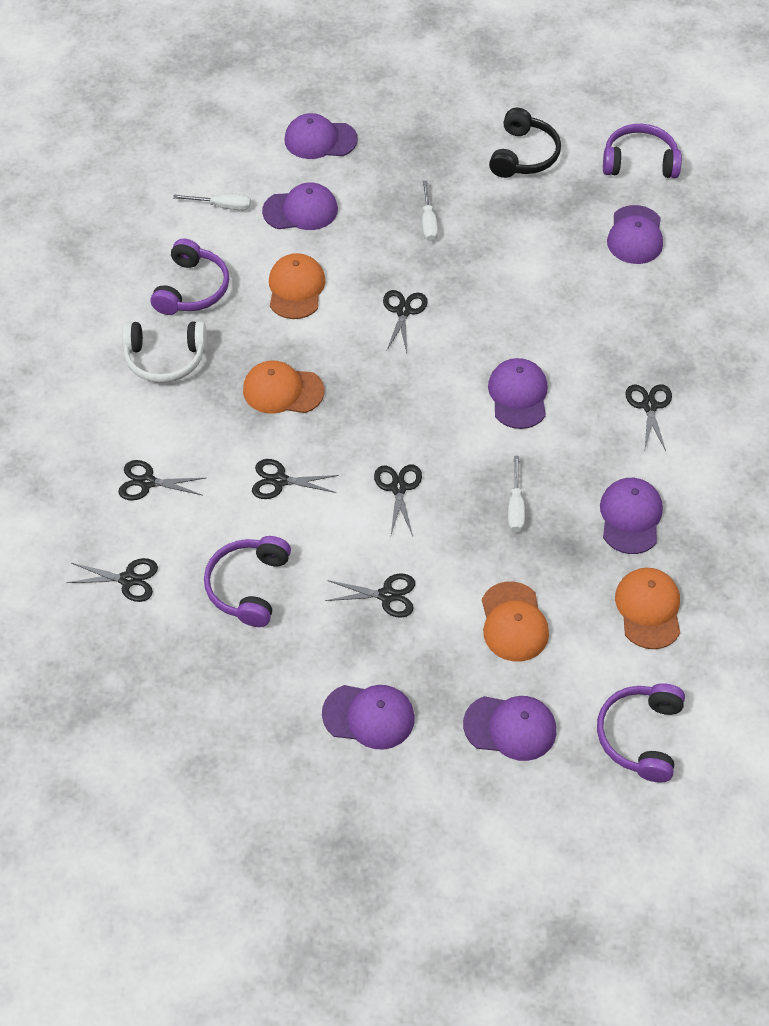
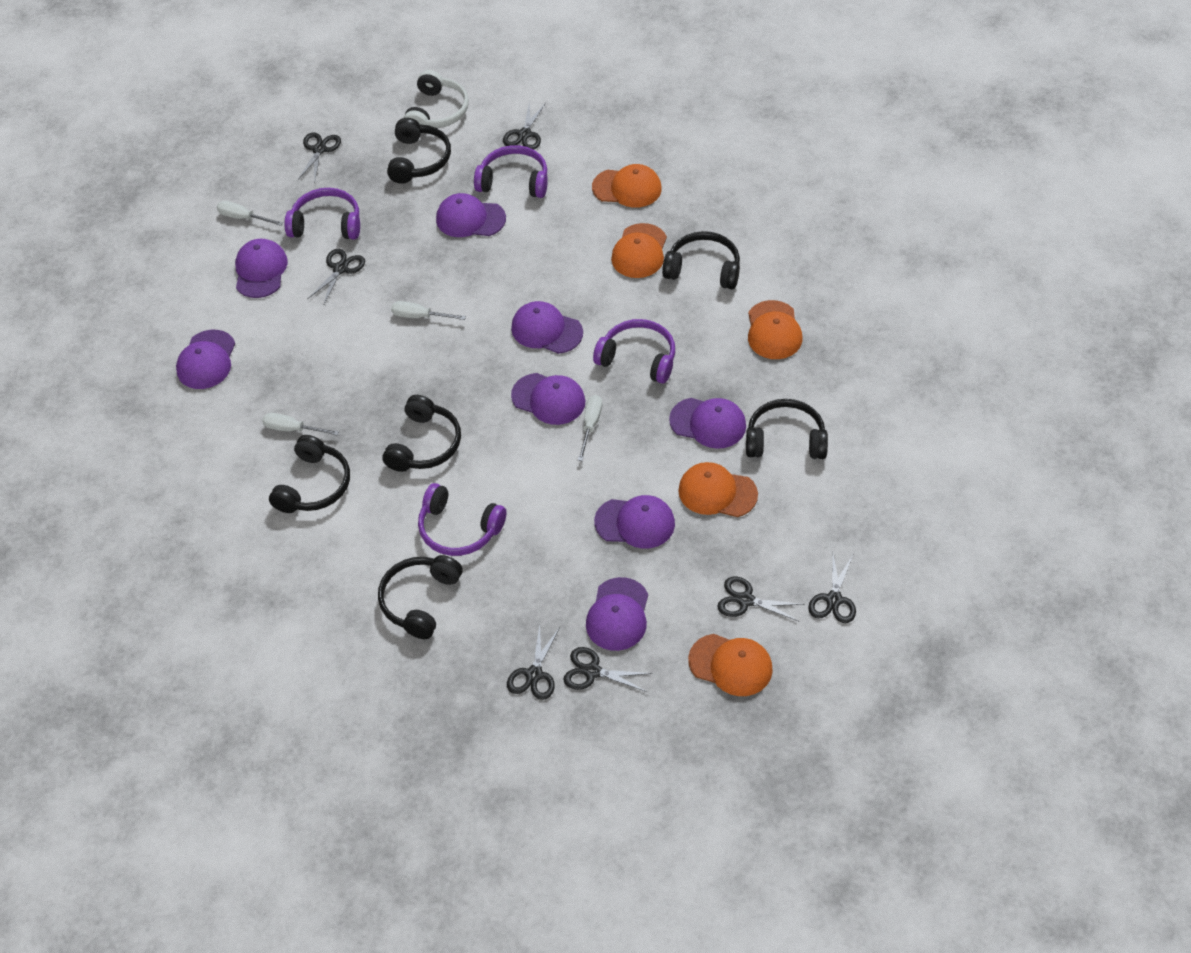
black headphones: 1 -> 6
orange cap: 4 -> 5
purple cap: 7 -> 8
white screwdriver: 3 -> 4

